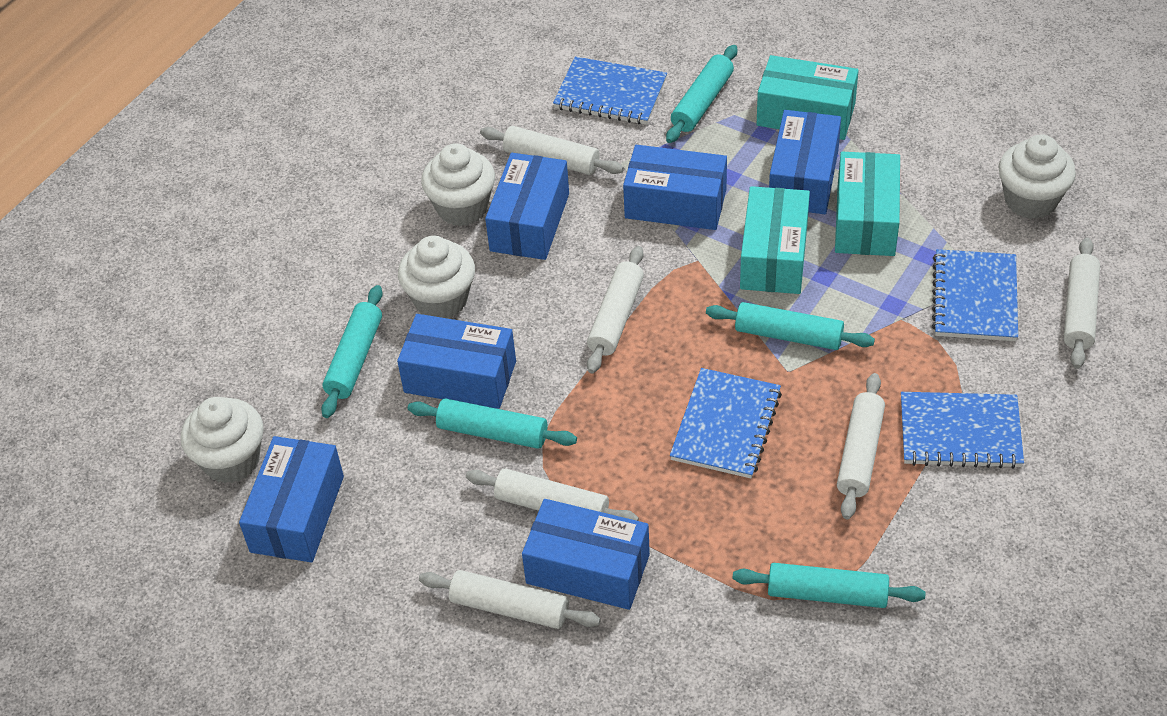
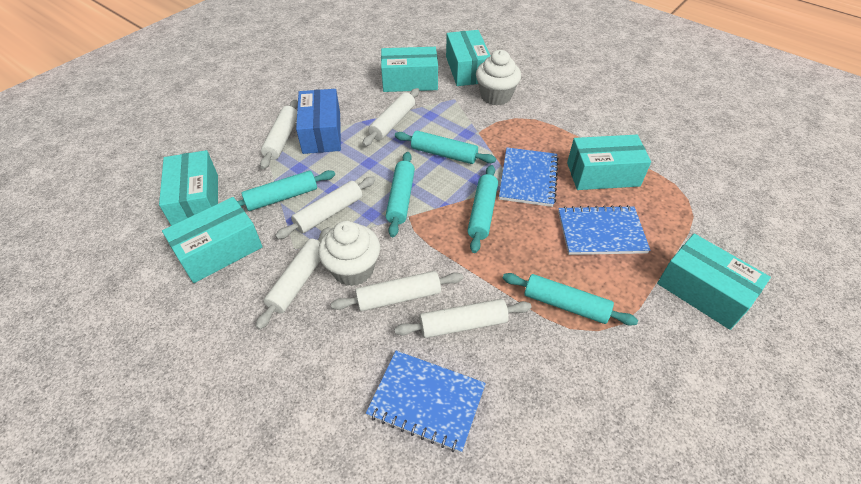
blue box: 6 -> 1
blue notebook: 4 -> 3
turquoise box: 3 -> 6
white cupcake: 4 -> 2

